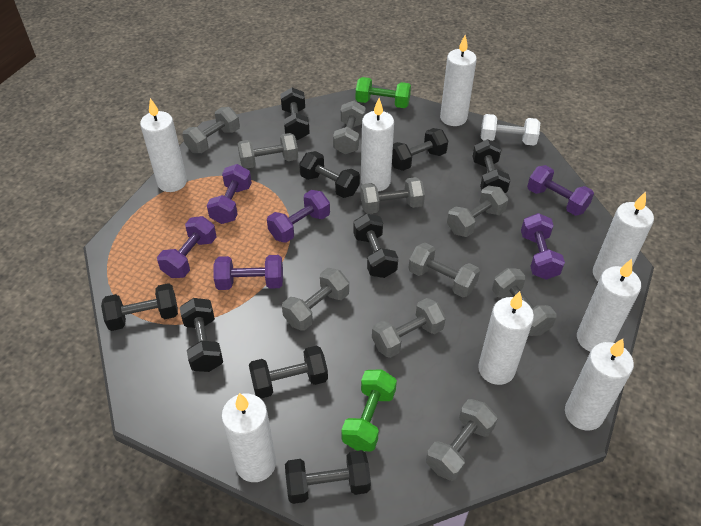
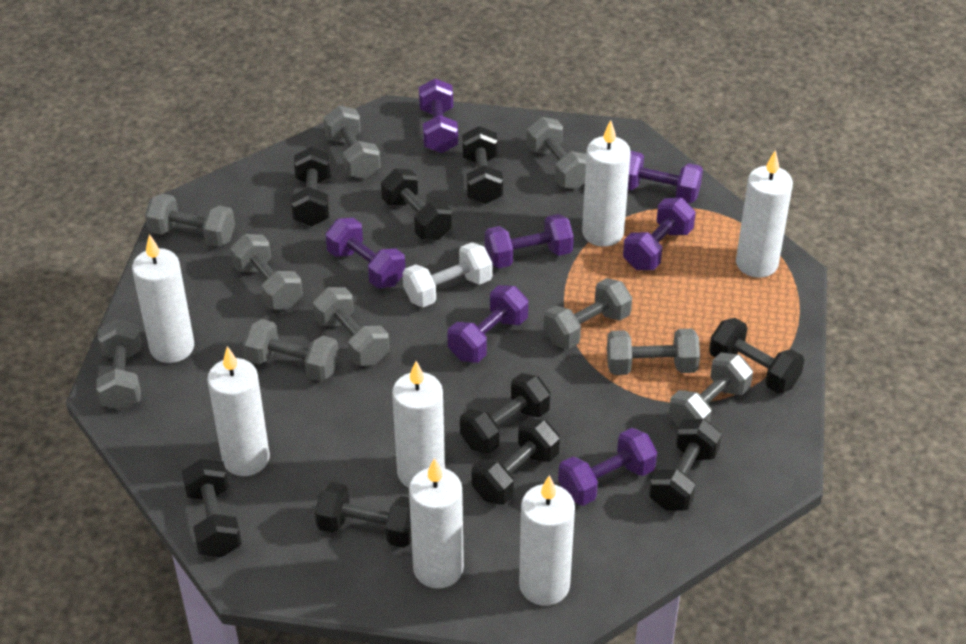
green dumbbell: 2 -> 0
purple dumbbell: 6 -> 7
white candle: 8 -> 7

